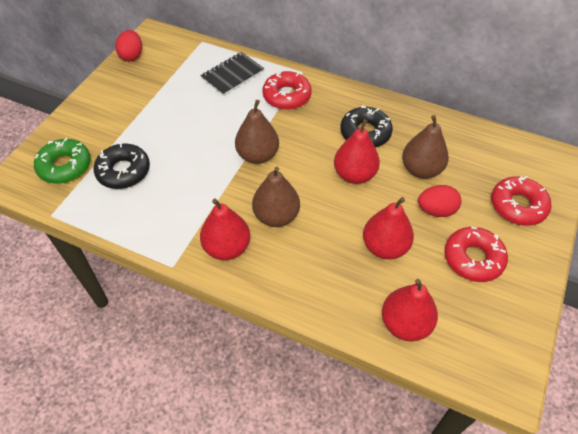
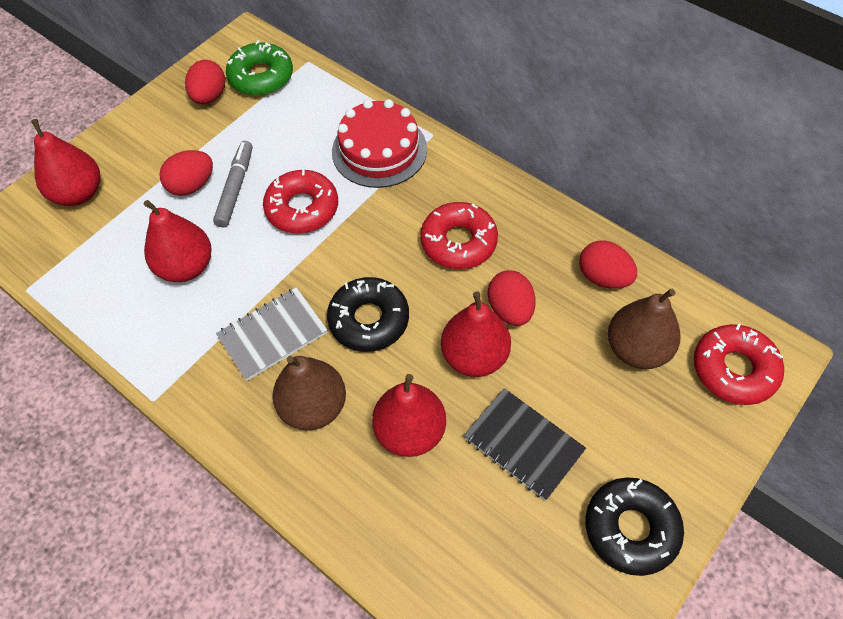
brown pear: 3 -> 2
grey marker: 0 -> 1
grey notebook: 0 -> 1
red cake: 0 -> 1
red egg: 2 -> 4

